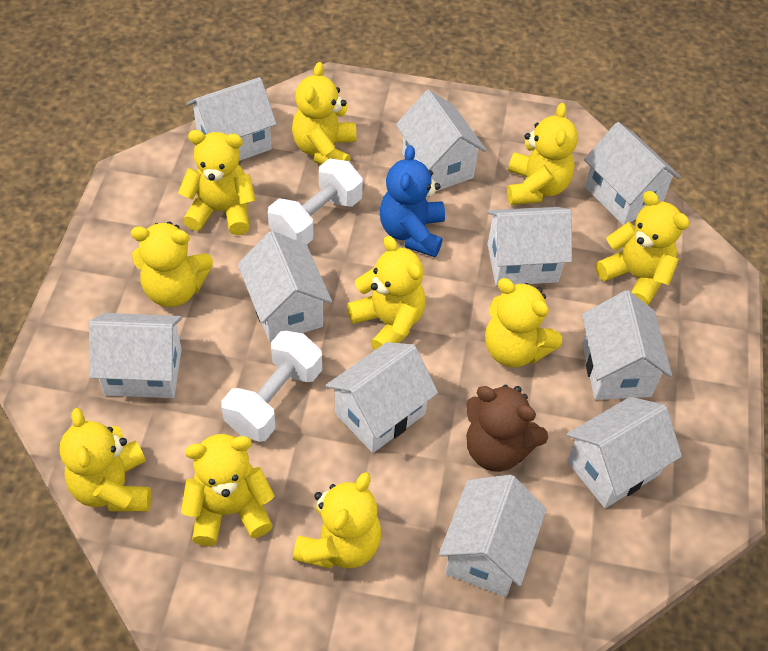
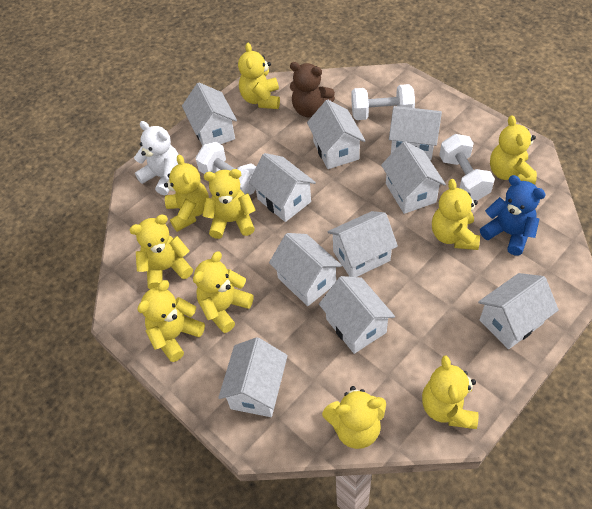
white dumbbell: 2 -> 3
white teddy bear: 0 -> 1

